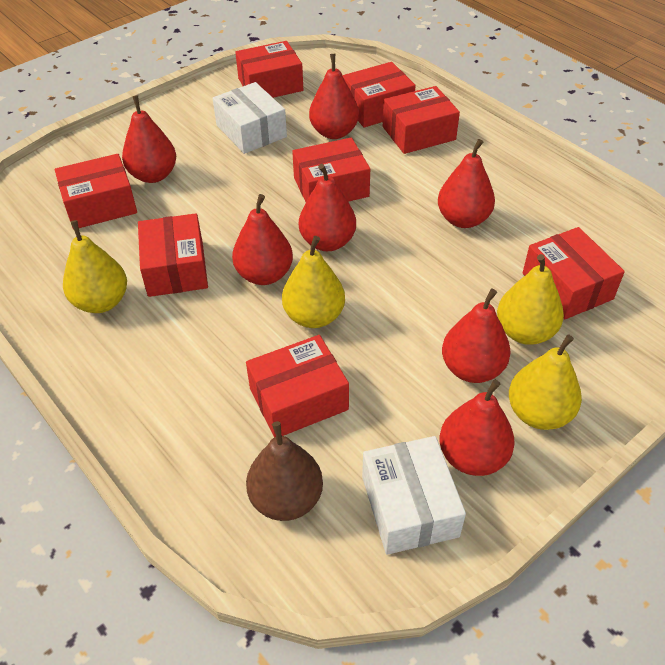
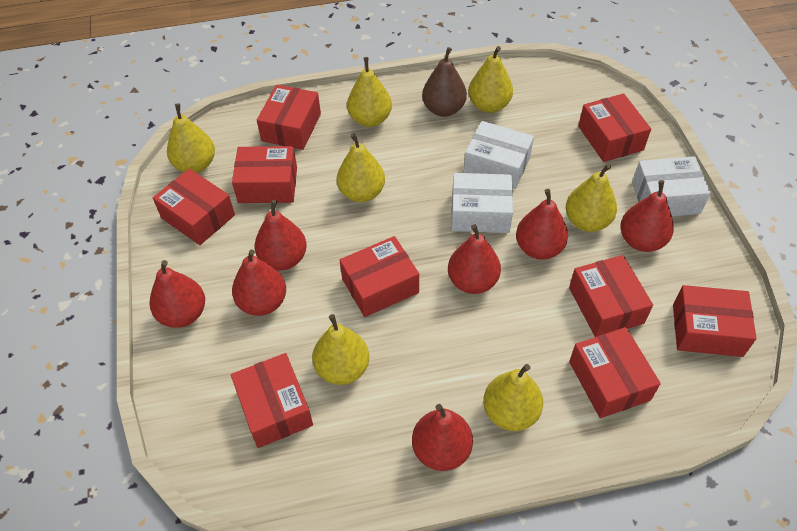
red box: 8 -> 9
white box: 2 -> 3
yellow pear: 4 -> 7

